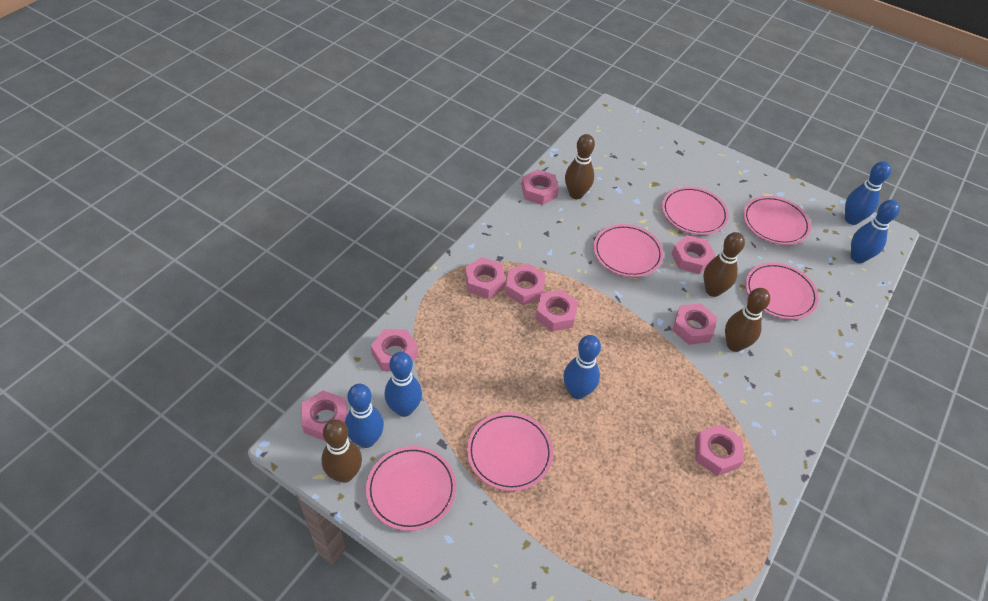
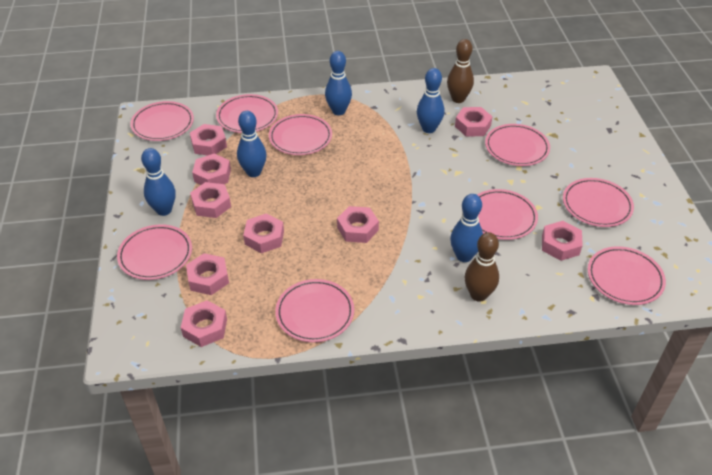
brown bowling pin: 4 -> 2
pink plate: 6 -> 9

